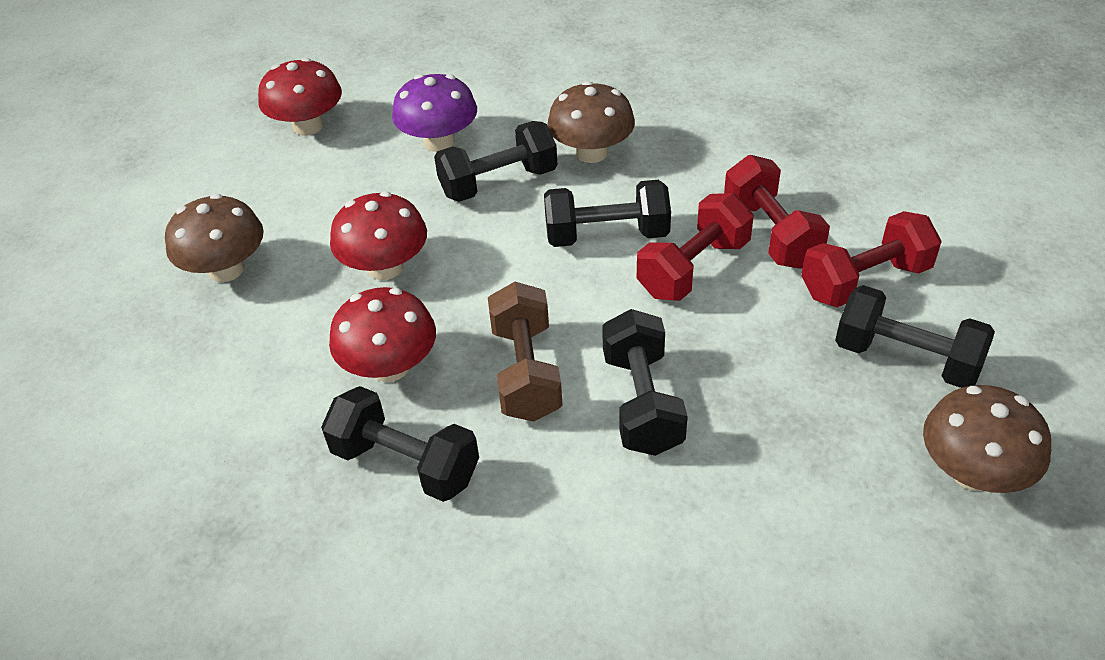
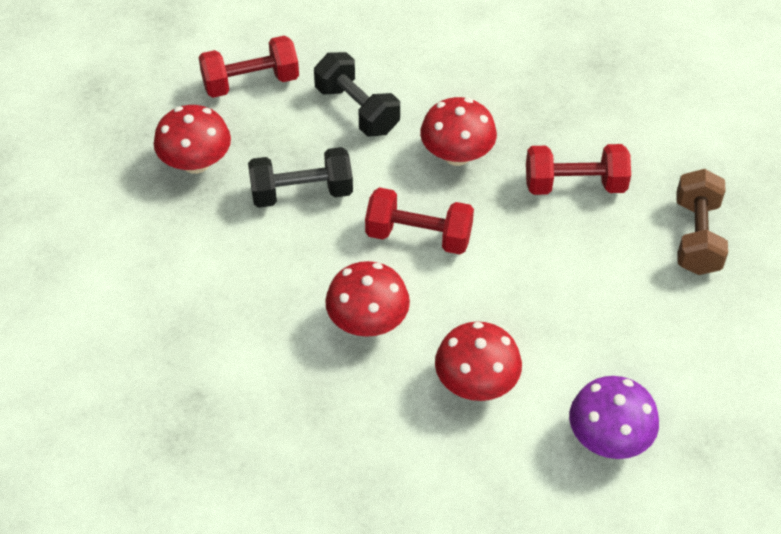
black dumbbell: 5 -> 2
brown mushroom: 3 -> 0
red mushroom: 3 -> 4

